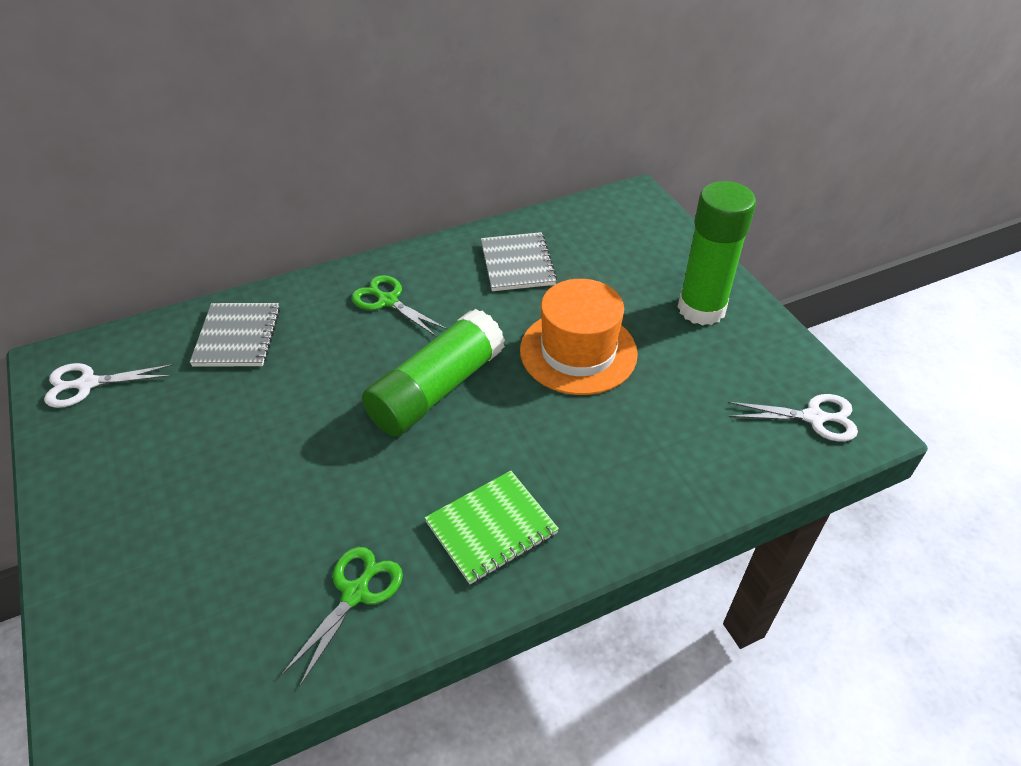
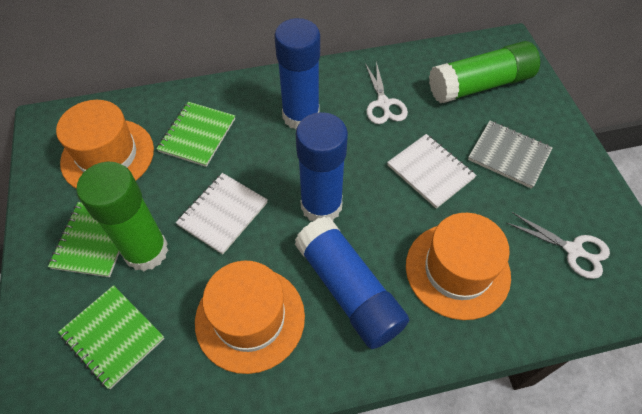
blue glue stick: 0 -> 3
green notebook: 1 -> 3
green scissors: 2 -> 0
grey notebook: 2 -> 1
orange hat: 1 -> 3
white notebook: 0 -> 2

